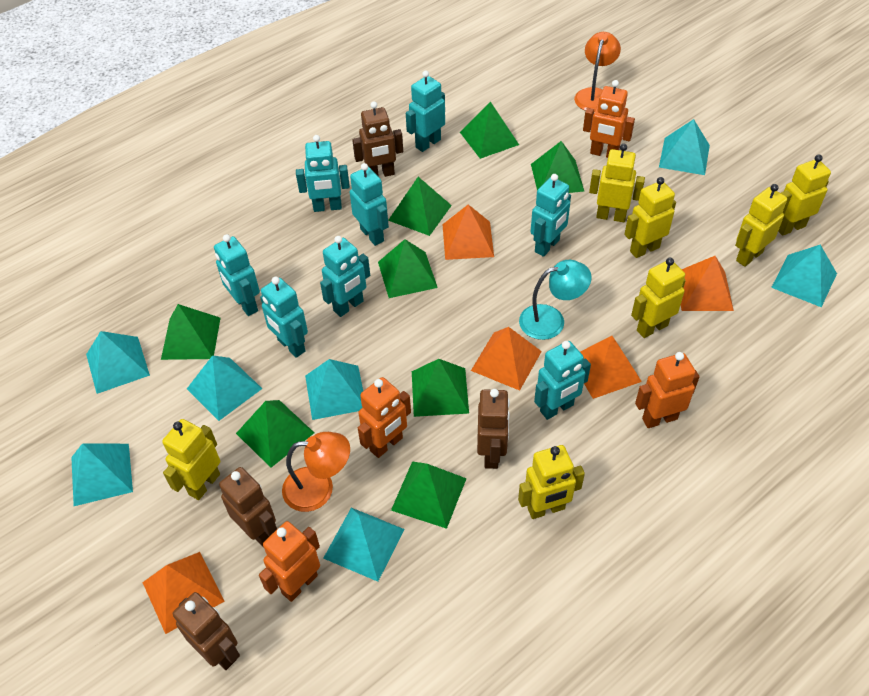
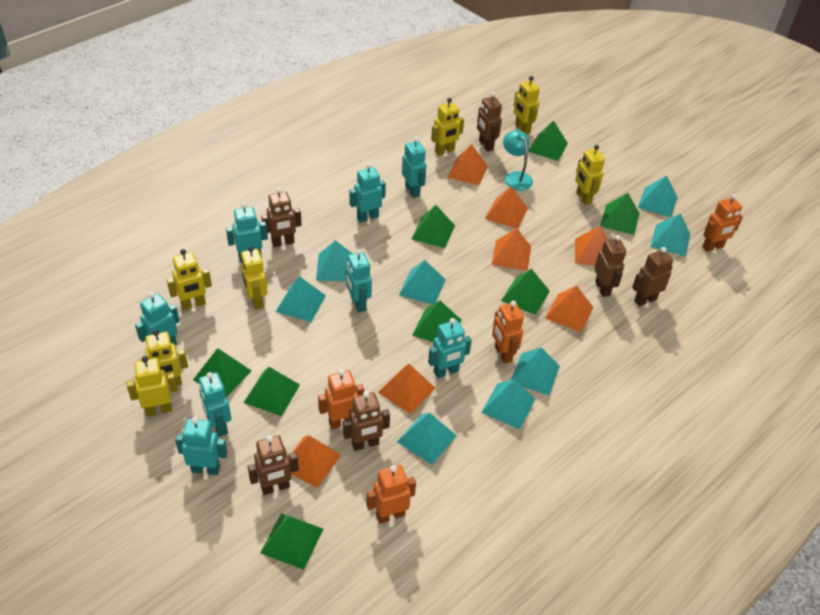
brown robot: 4 -> 6
orange lamp: 2 -> 0
orange pyramid: 5 -> 7
turquoise pyramid: 7 -> 8

